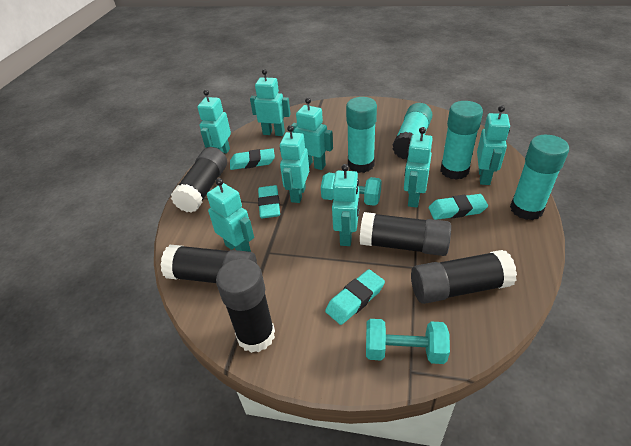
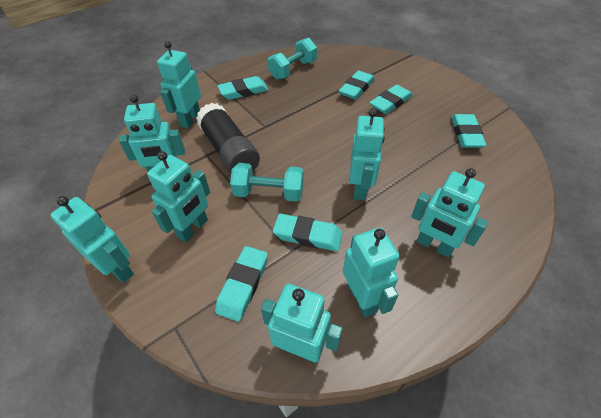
black glue stick: 5 -> 1
turquoise eraser: 4 -> 6
turquoise glue stick: 4 -> 0

